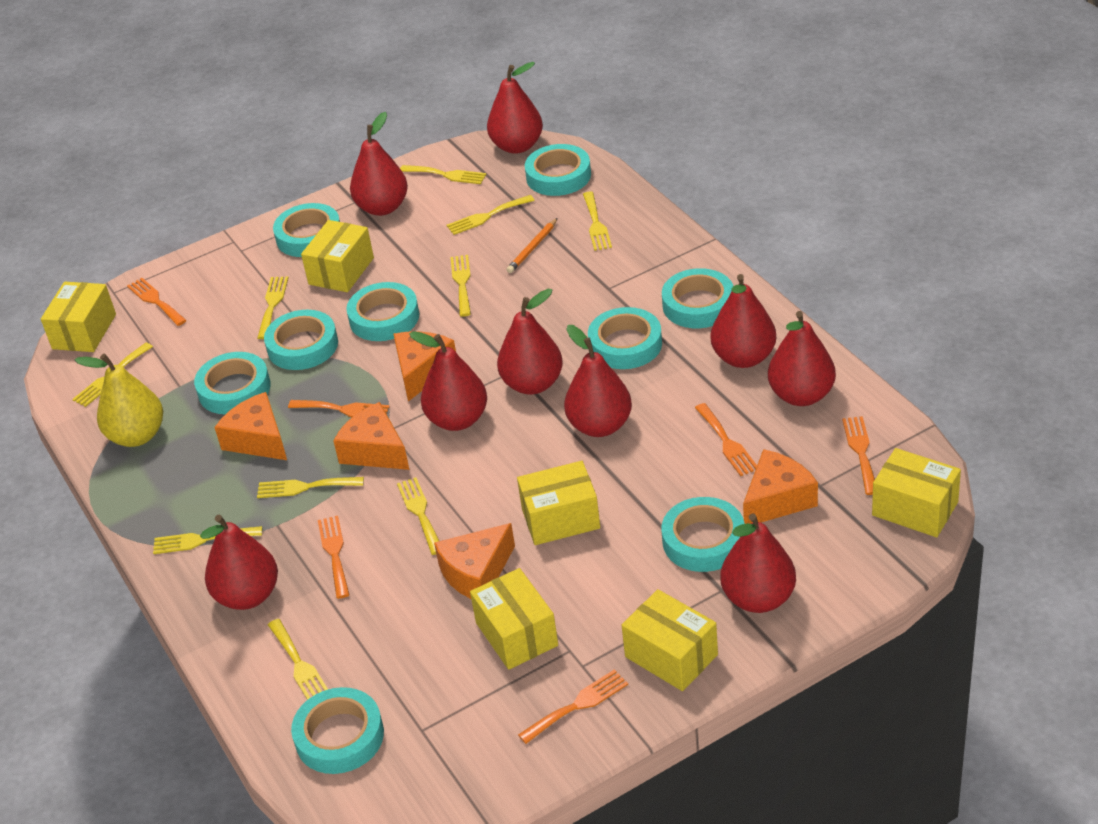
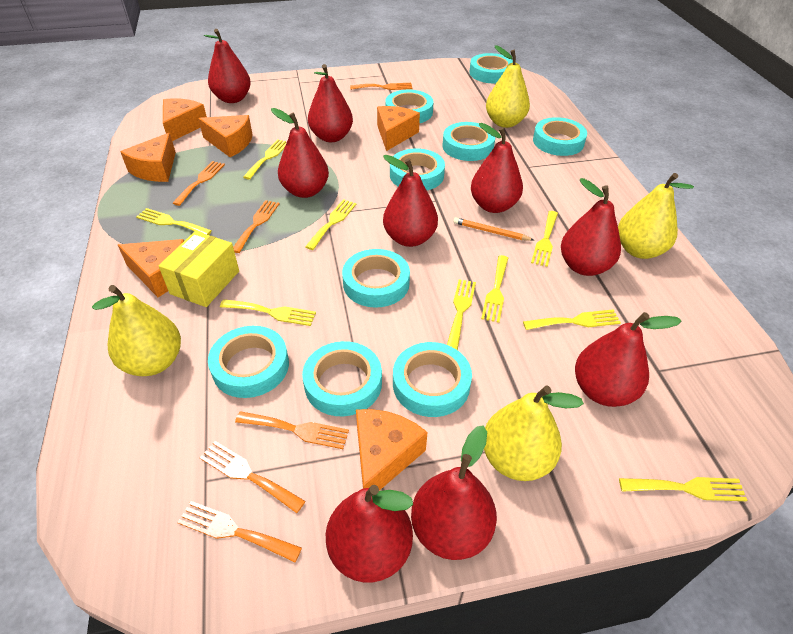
orange cheese: 5 -> 6
yellow box: 6 -> 1
yellow fork: 10 -> 9
yellow pear: 1 -> 4

